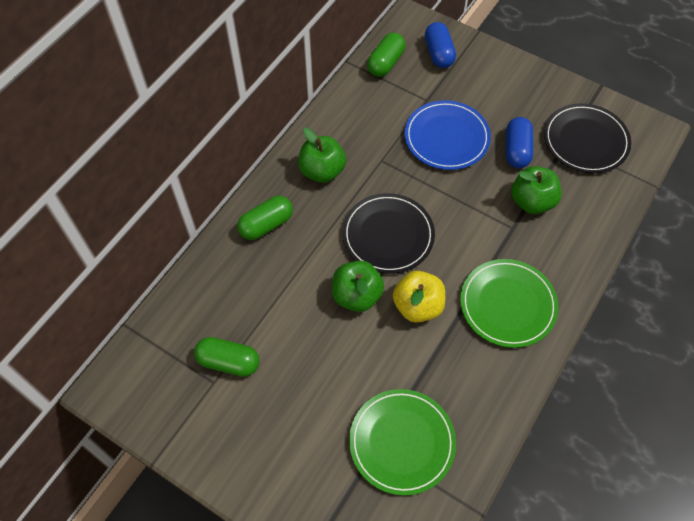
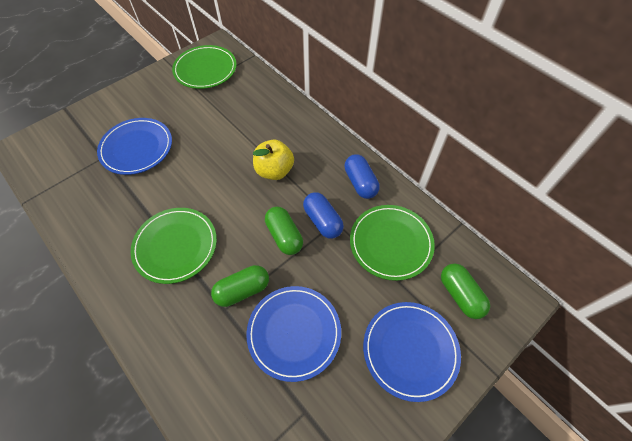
black plate: 2 -> 0
blue plate: 1 -> 3
green apple: 3 -> 0
green plate: 2 -> 3

